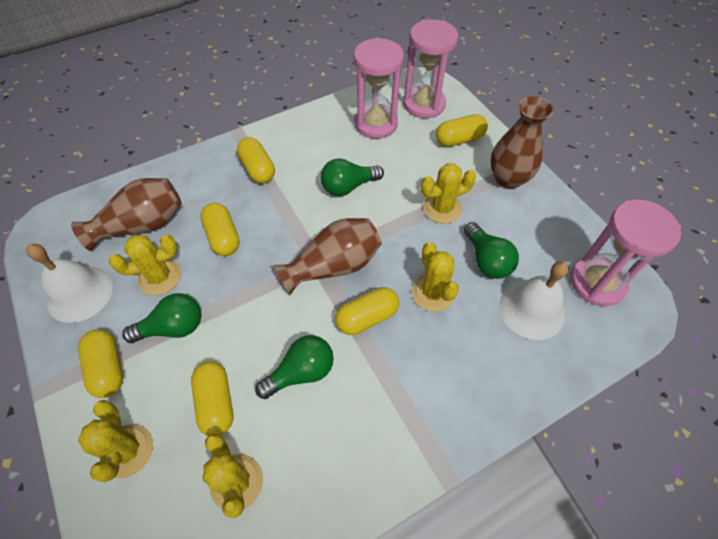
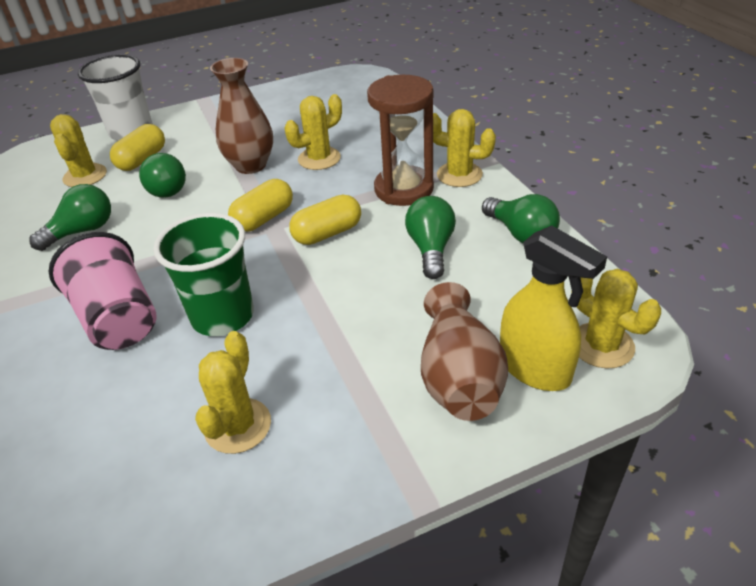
brown hourglass: 0 -> 1
brown vase: 3 -> 2
green cup: 0 -> 1
pink cup: 0 -> 1
pink hourglass: 3 -> 0
white bell: 2 -> 0
white cup: 0 -> 1
yellow capsule: 6 -> 3
yellow spray bottle: 0 -> 1

